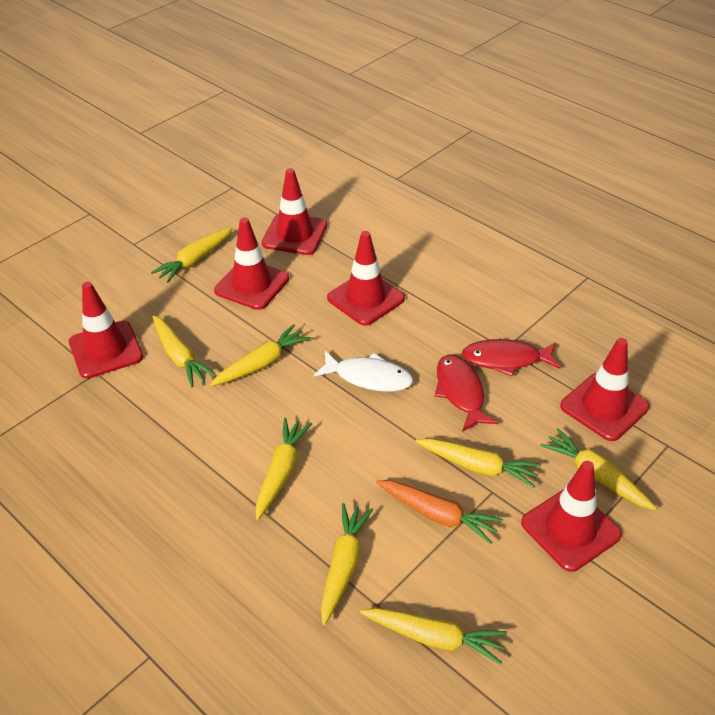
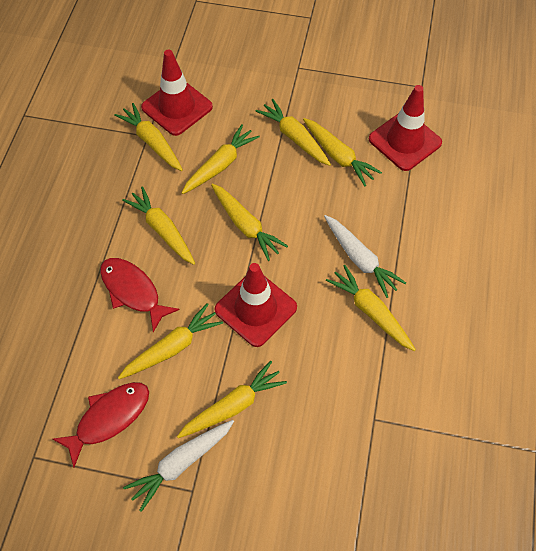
orange carrot: 1 -> 0
red traffic cone: 6 -> 3
white carrot: 0 -> 2
white fish: 1 -> 0
yellow carrot: 8 -> 9

